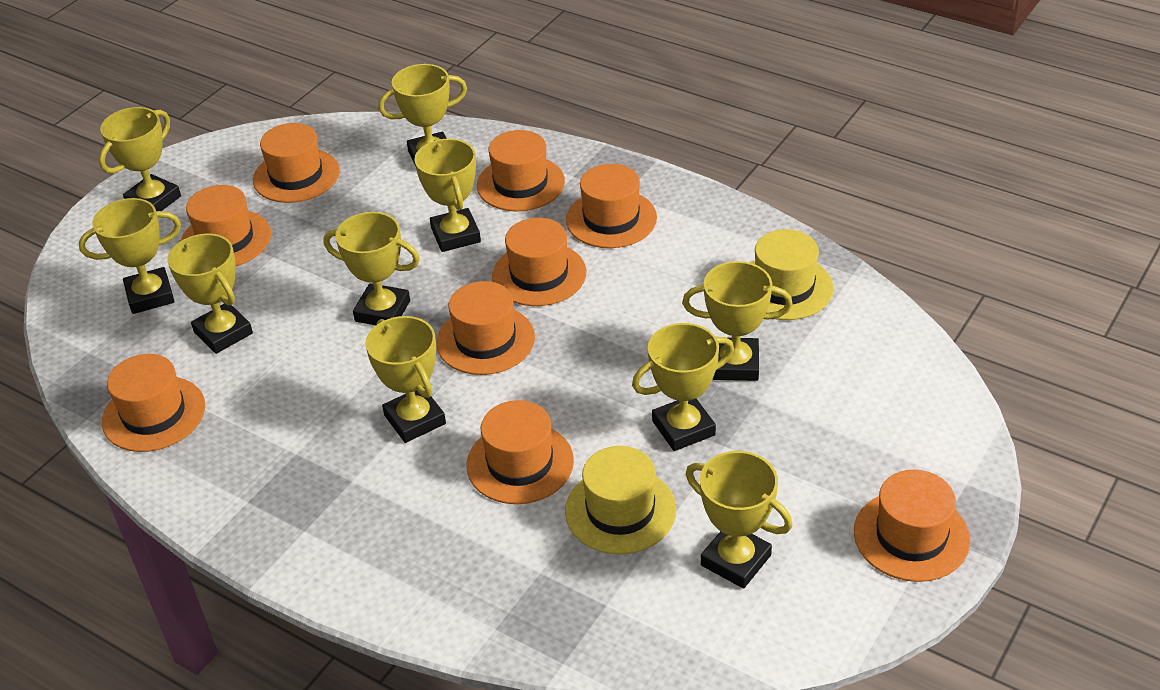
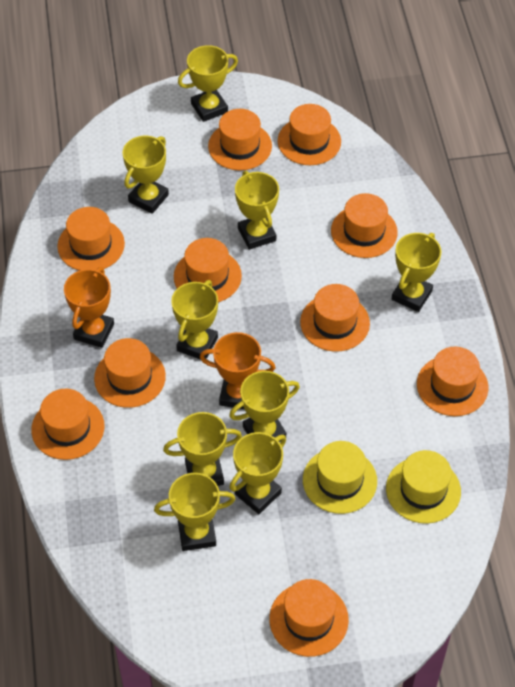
orange hat: 9 -> 10
orange trophy: 0 -> 2
yellow trophy: 10 -> 9

